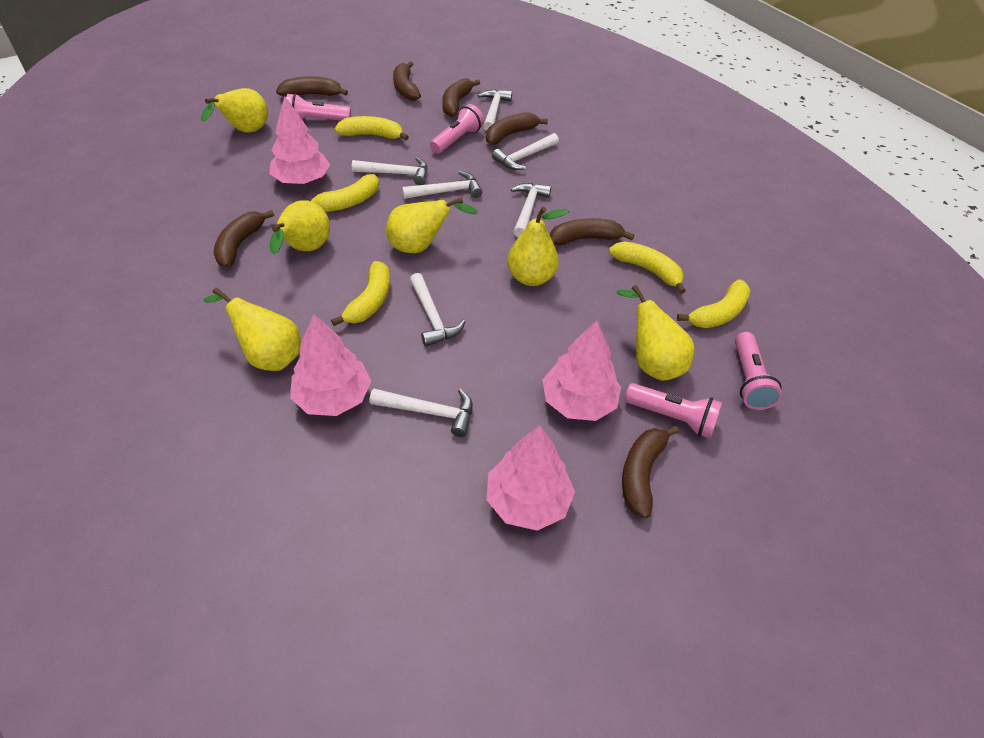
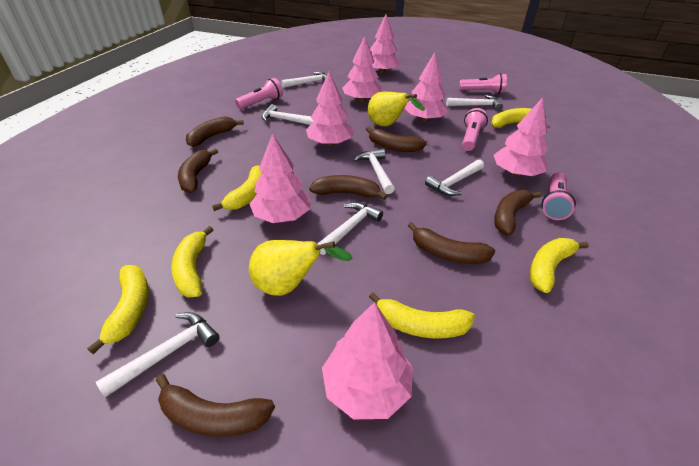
pink tree: 4 -> 7
yellow banana: 5 -> 6
yellow pear: 6 -> 2

